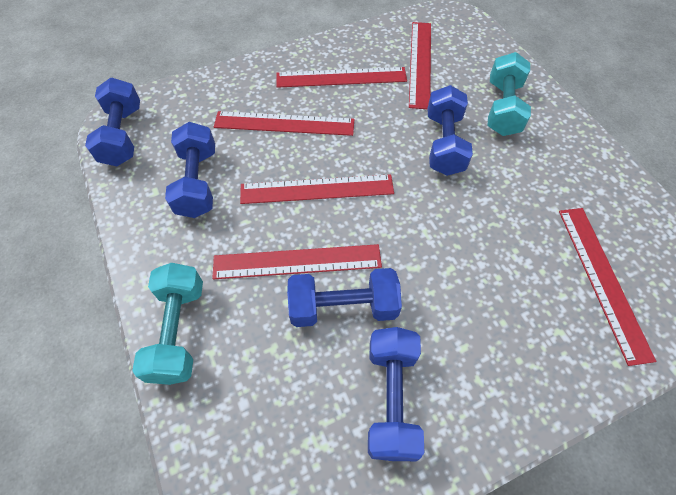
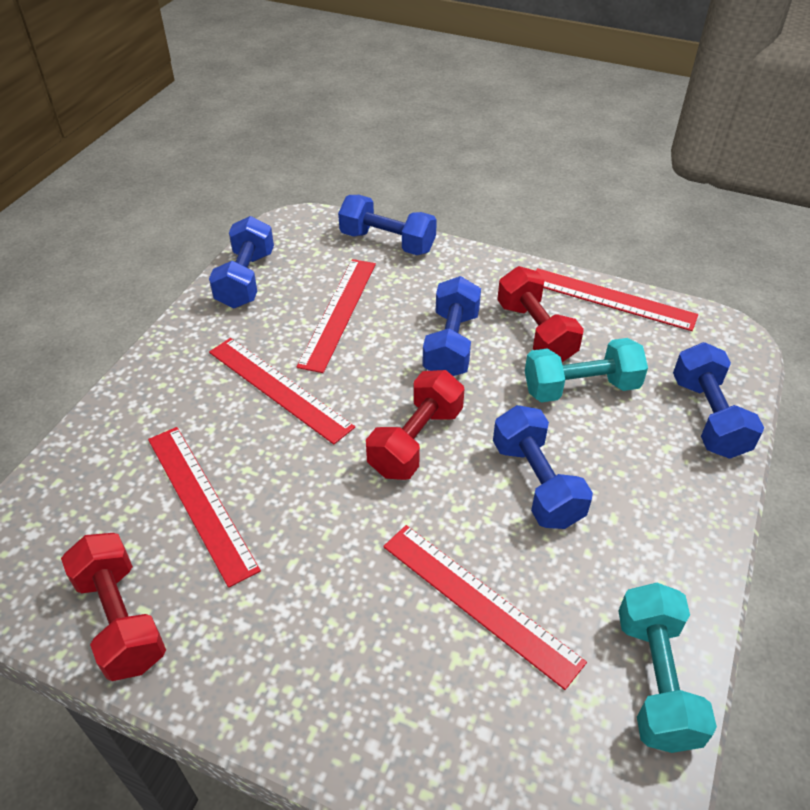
red dumbbell: 0 -> 3
red ruler: 6 -> 5

